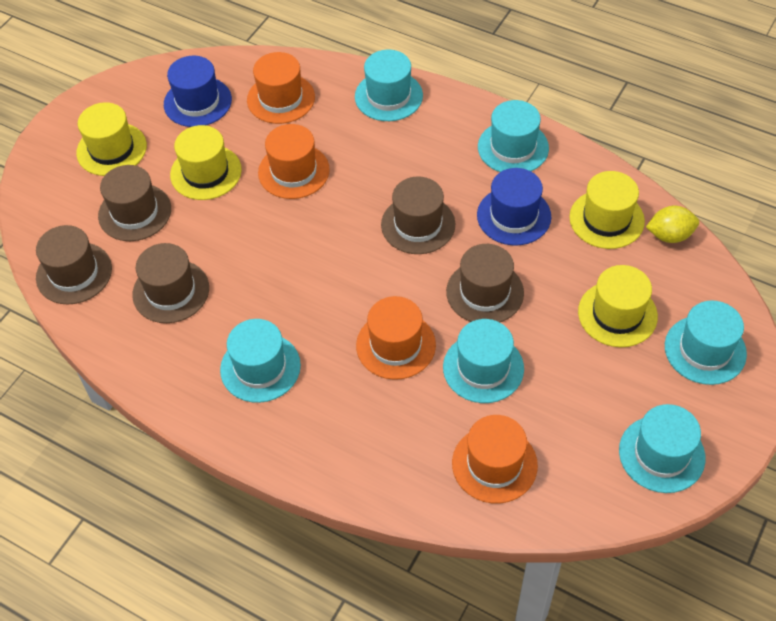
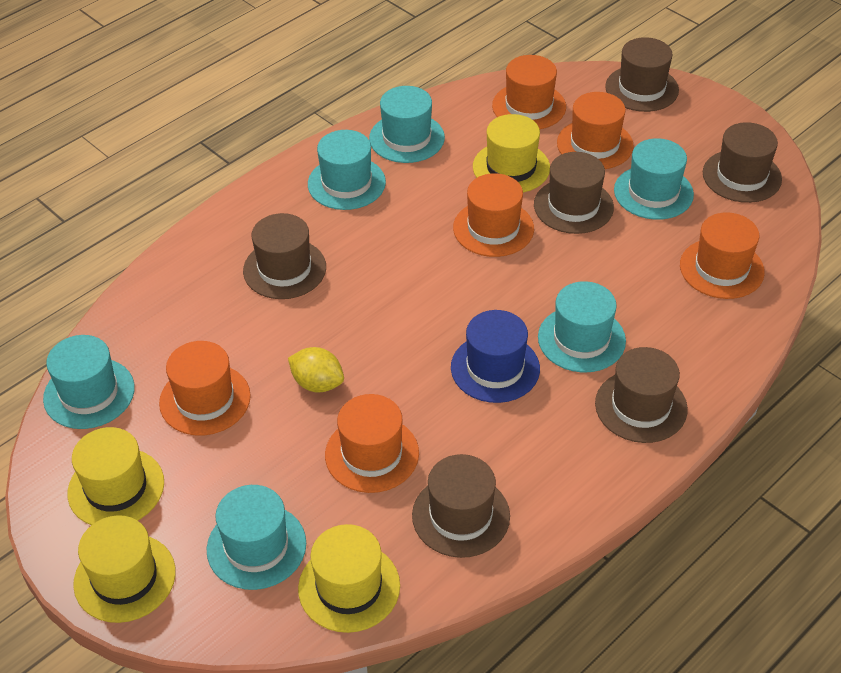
blue hat: 2 -> 1
brown hat: 5 -> 6
orange hat: 4 -> 6

